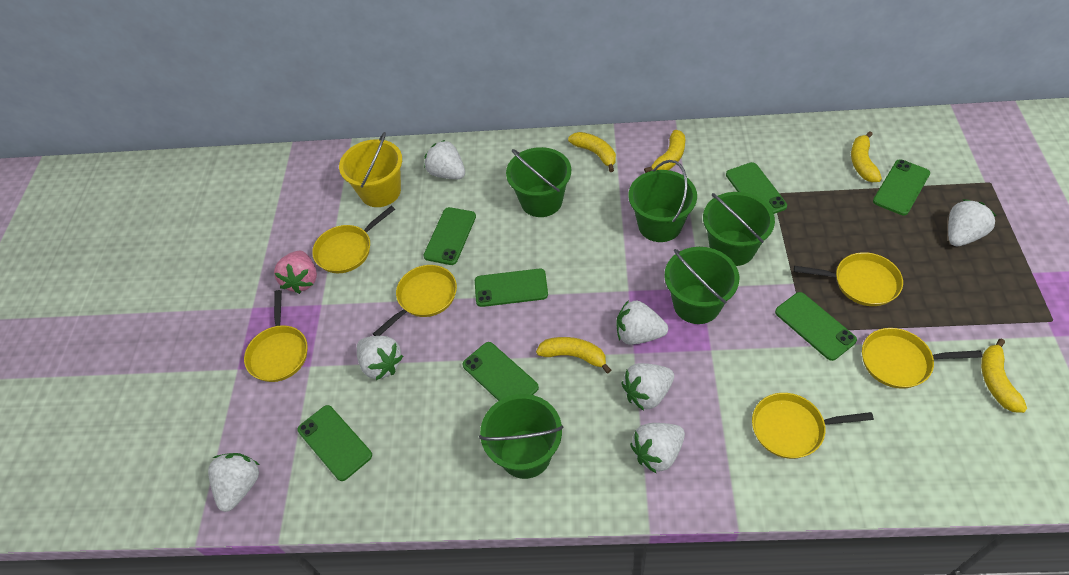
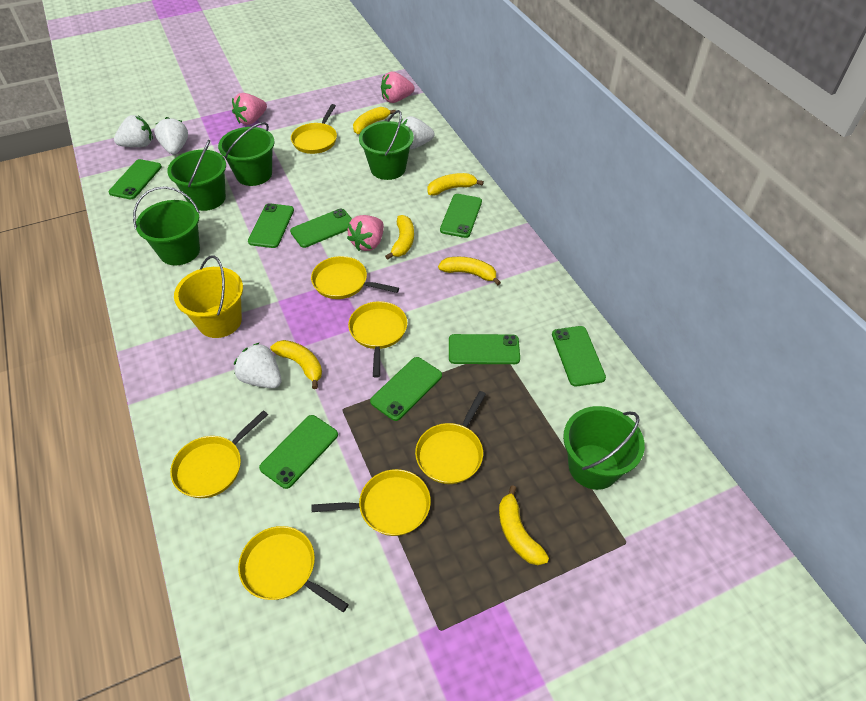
green phone: 7 -> 8
pink strawberry: 1 -> 3
white strawberry: 7 -> 4
yellow banana: 5 -> 6
yellow pan: 6 -> 7

